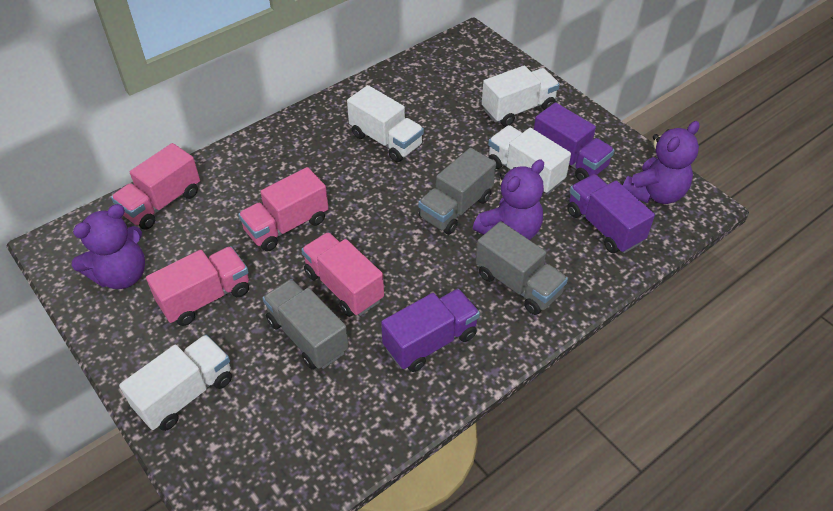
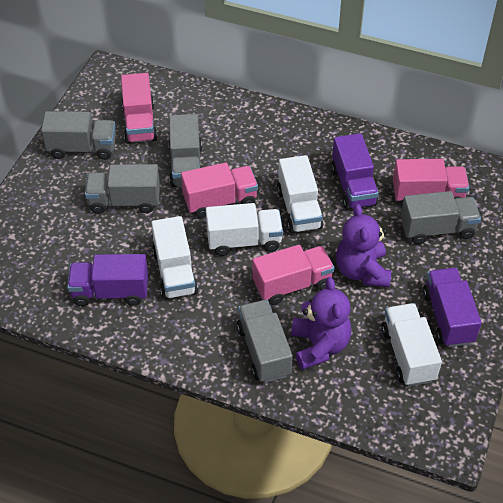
grey truck: 3 -> 5
purple teddy bear: 3 -> 2

